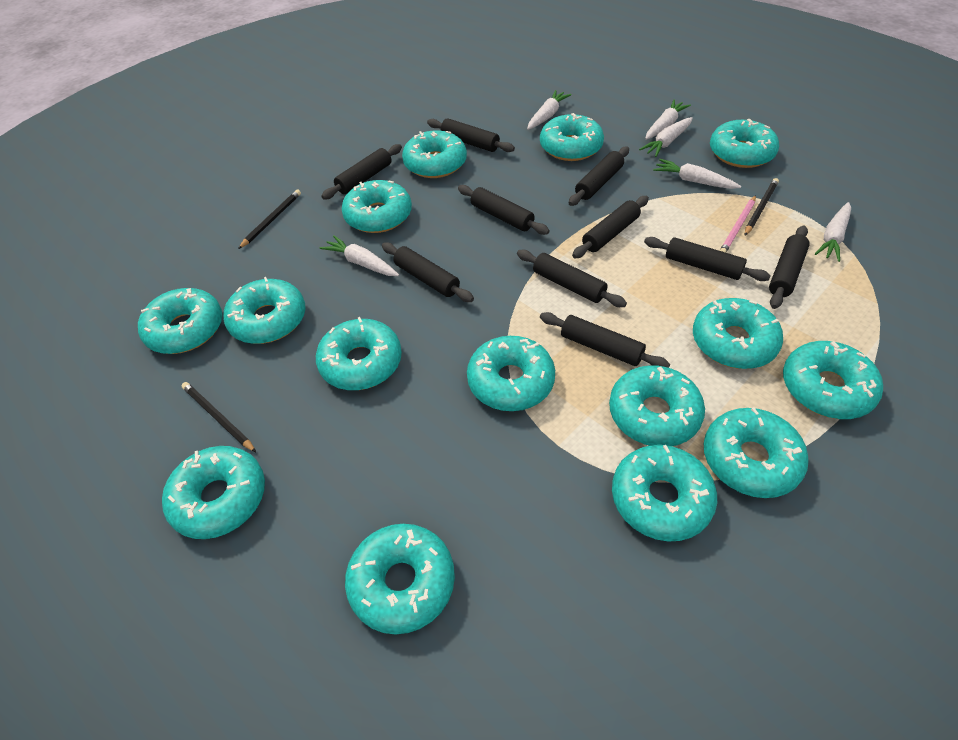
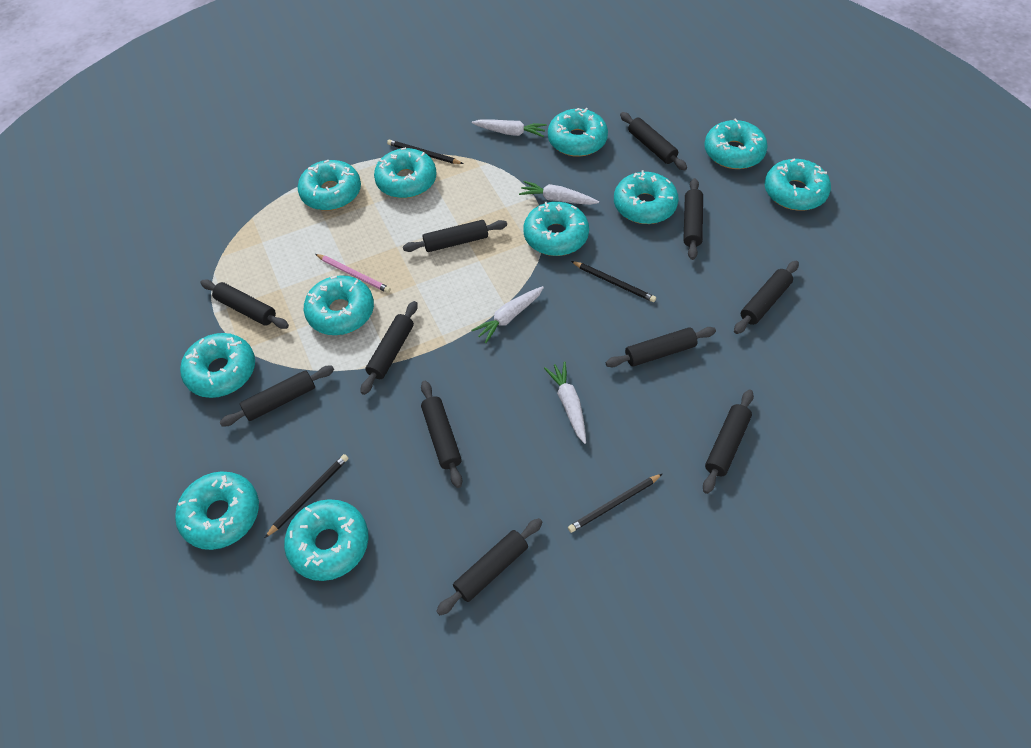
black pencil: 3 -> 4
black rolling pin: 10 -> 11
turquoise donut: 15 -> 11
white carrot: 6 -> 4

